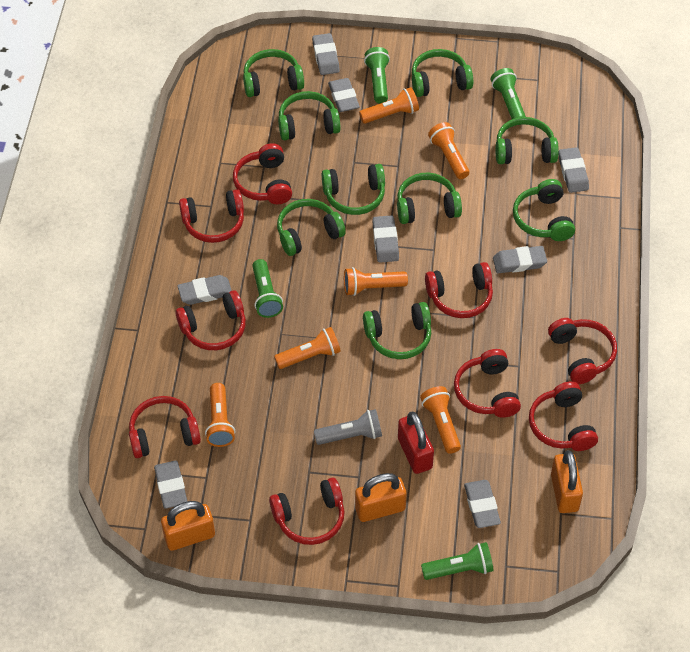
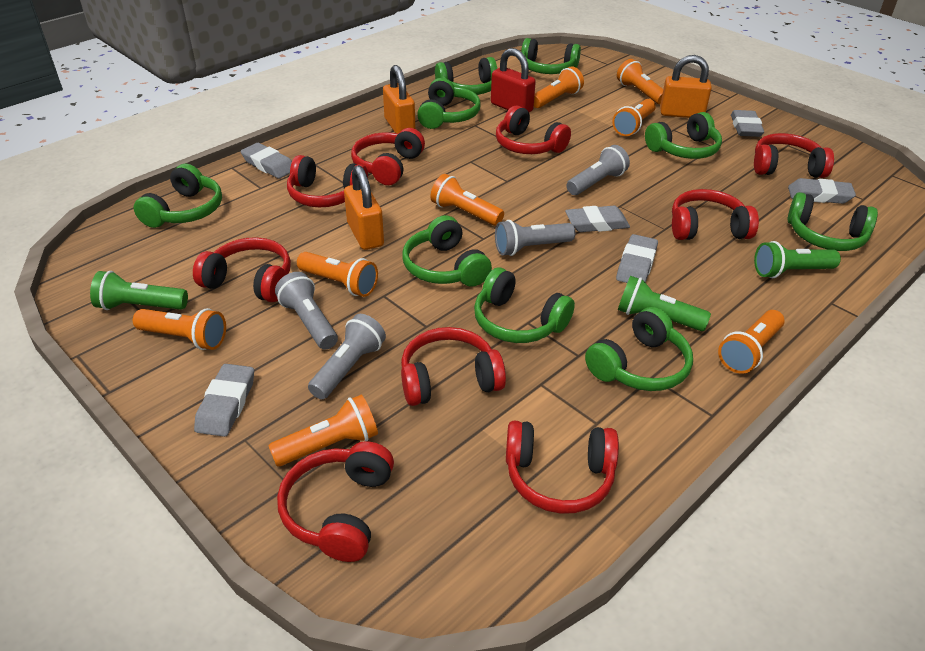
green flashlight: 4 -> 3
grey eraser: 8 -> 6
grey flashlight: 1 -> 4
orange flashlight: 6 -> 8

